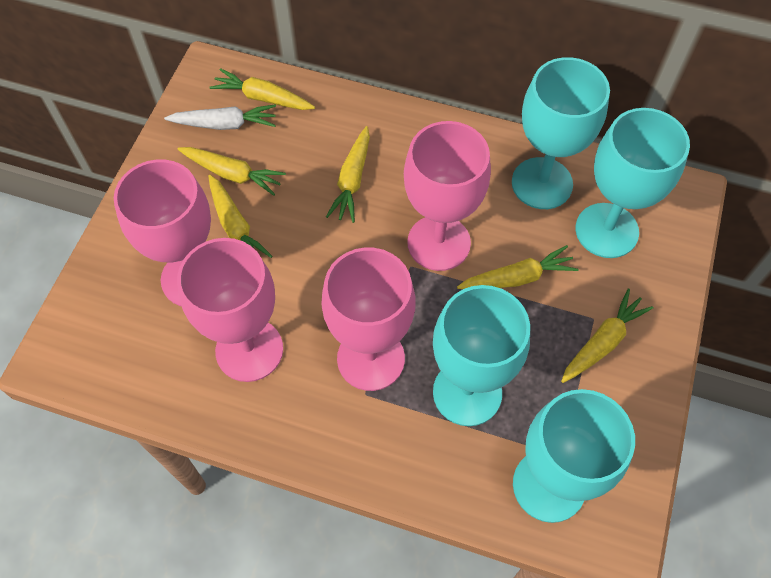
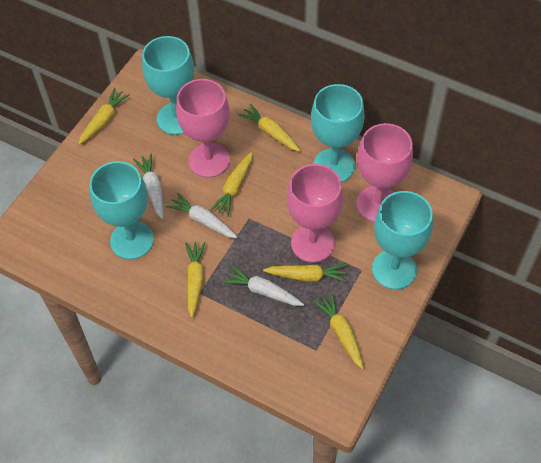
pink goblet: 4 -> 3
white carrot: 1 -> 3

